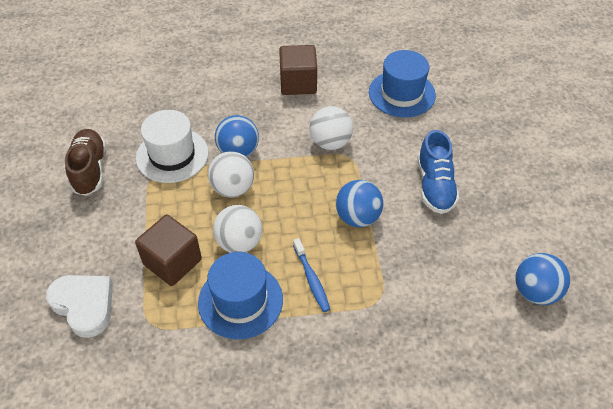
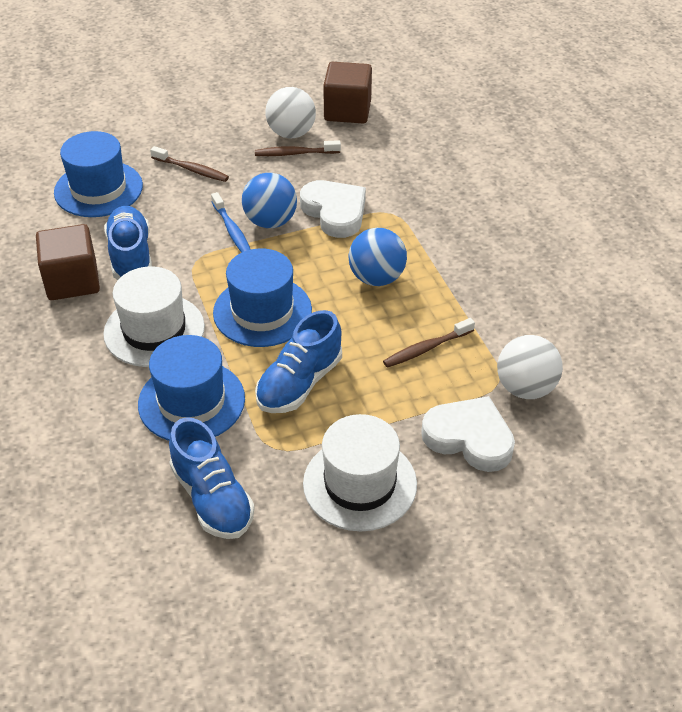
blue ball: 3 -> 2
blue hat: 2 -> 3
blue shoe: 1 -> 3
brown shoe: 1 -> 0
brown toothbrush: 0 -> 3
white ball: 3 -> 2
white hat: 1 -> 2
white heart: 1 -> 2

